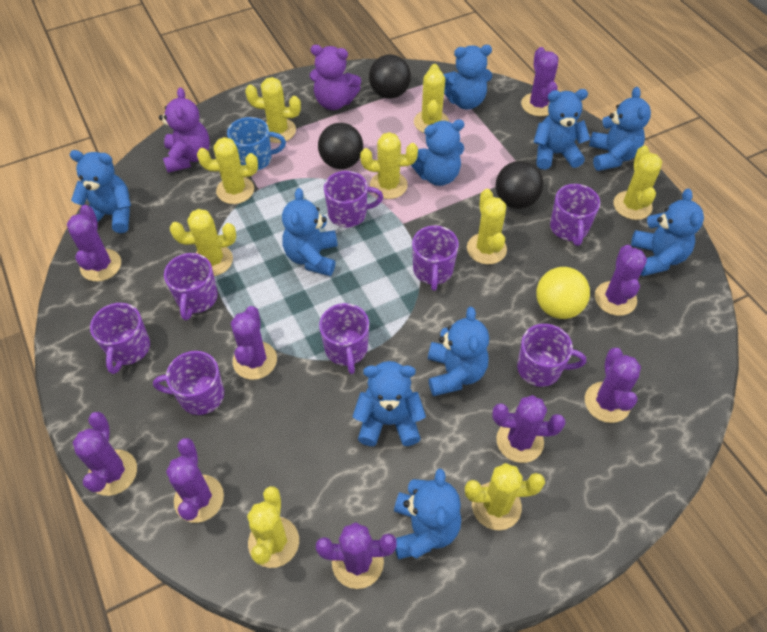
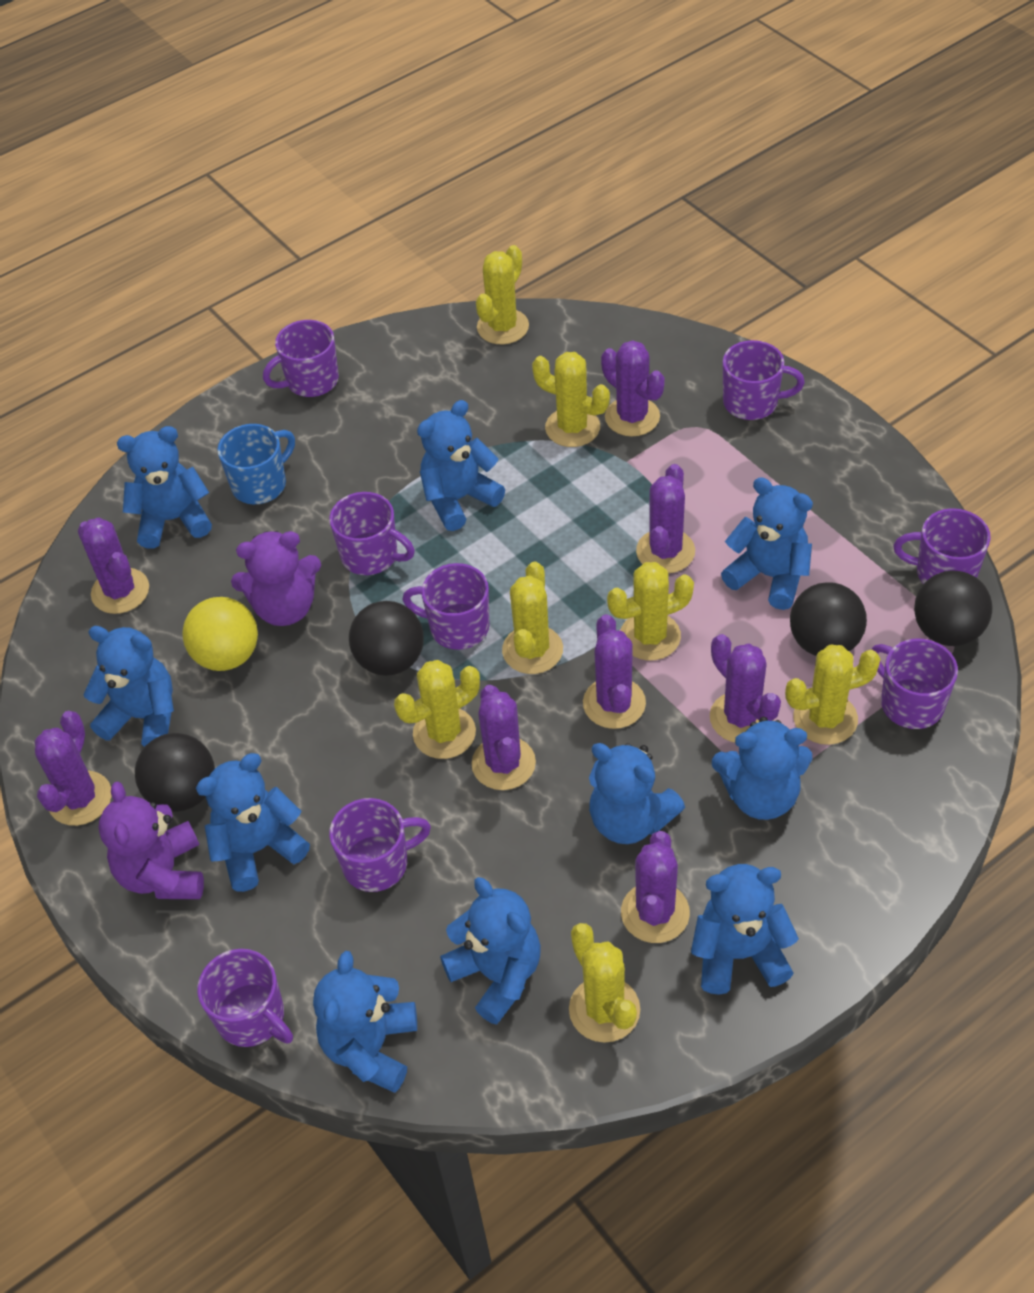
black ball: 3 -> 4
purple cactus: 9 -> 8
yellow cactus: 9 -> 7

